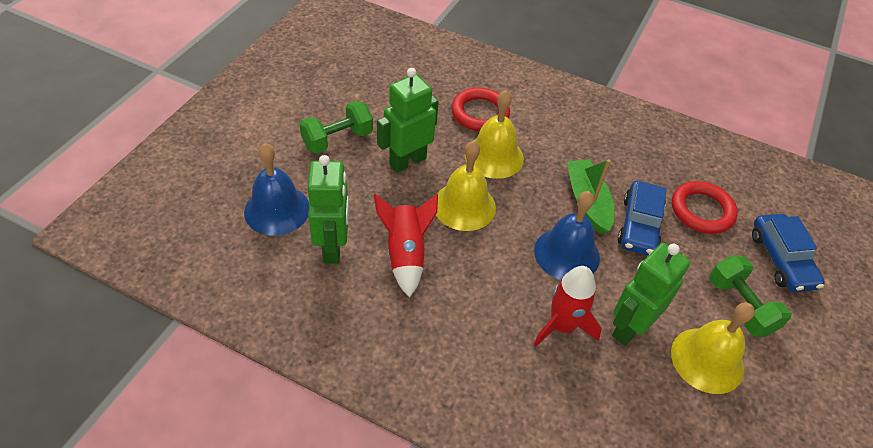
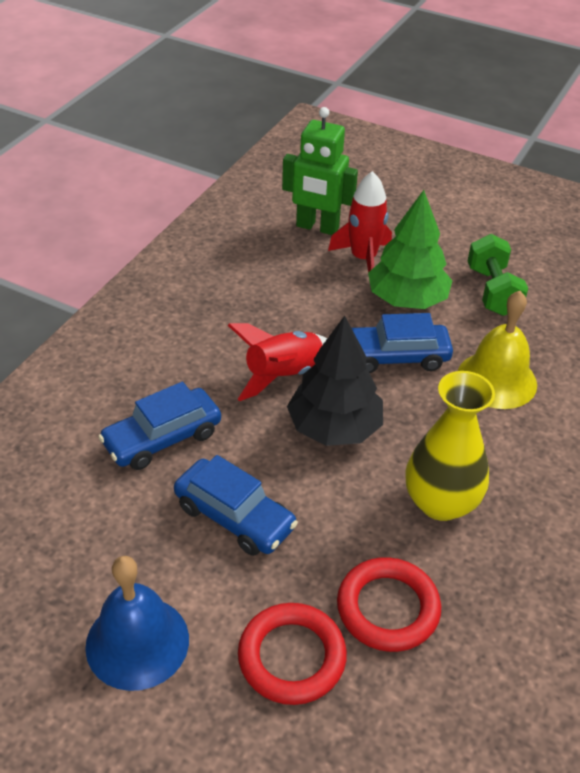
black tree: 0 -> 1
blue bell: 2 -> 1
blue car: 2 -> 3
green boat: 1 -> 0
green dumbbell: 2 -> 1
green robot: 3 -> 1
green tree: 0 -> 1
yellow bell: 3 -> 1
yellow vase: 0 -> 1

